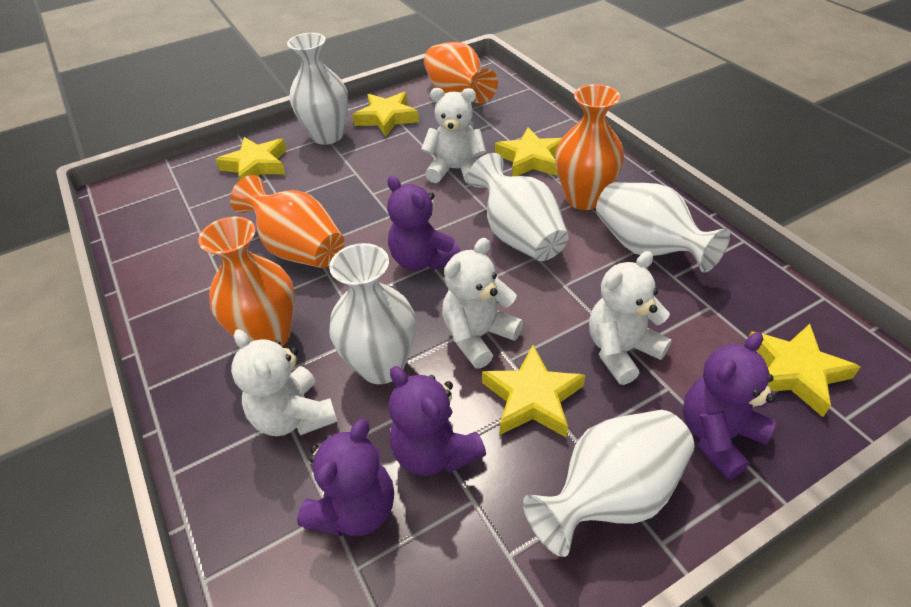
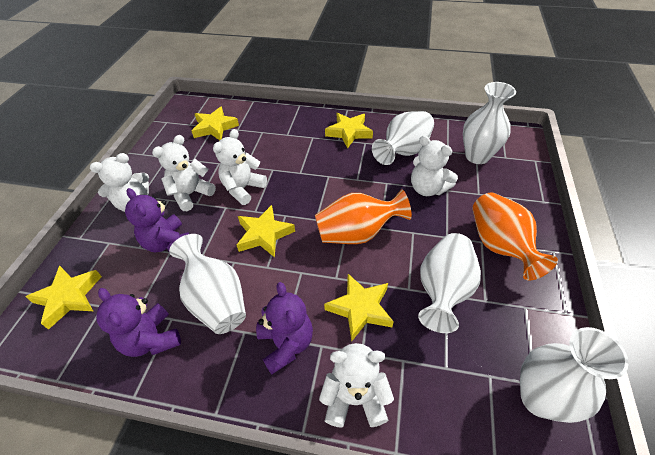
orange vase: 4 -> 2
purple teddy bear: 4 -> 3
white teddy bear: 4 -> 5

